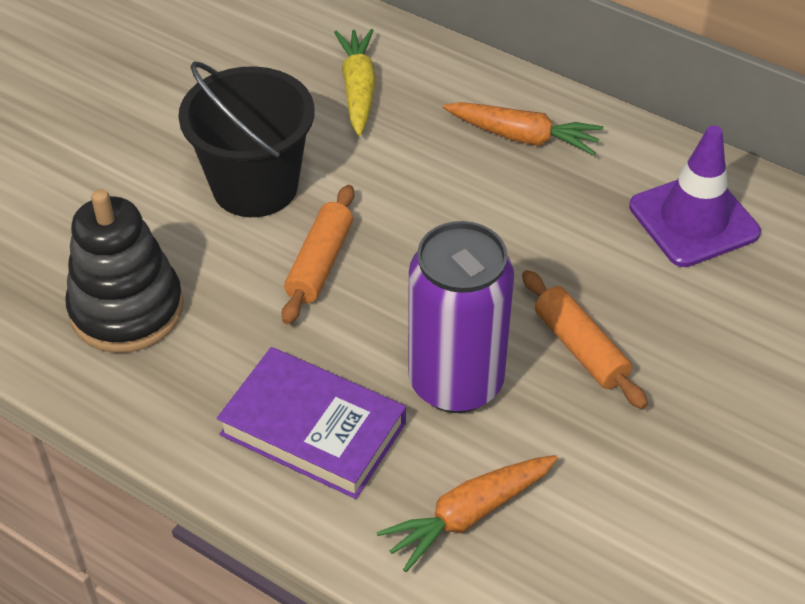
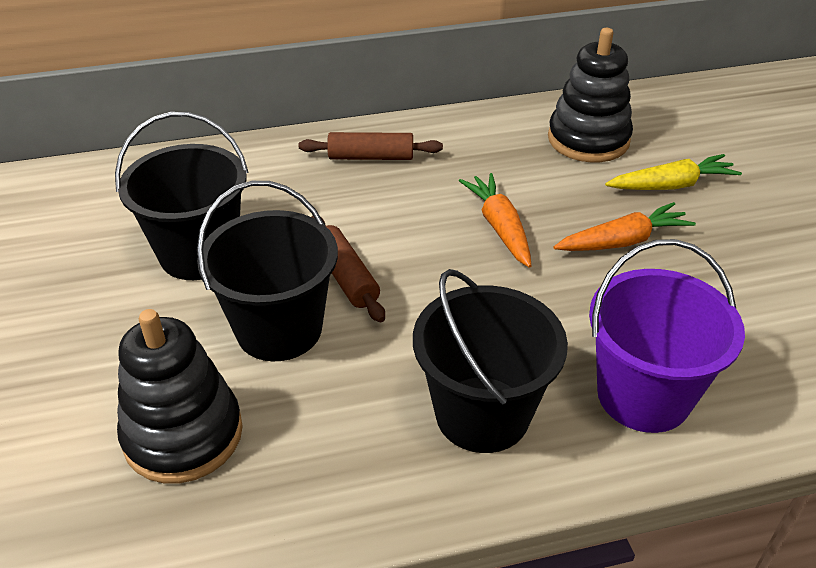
black bucket: 1 -> 3
black stacking toy: 1 -> 2
brown rolling pin: 0 -> 2
orange rolling pin: 2 -> 0
purple book: 1 -> 0
purple bucket: 0 -> 1
purple can: 1 -> 0
purple traffic cone: 1 -> 0

